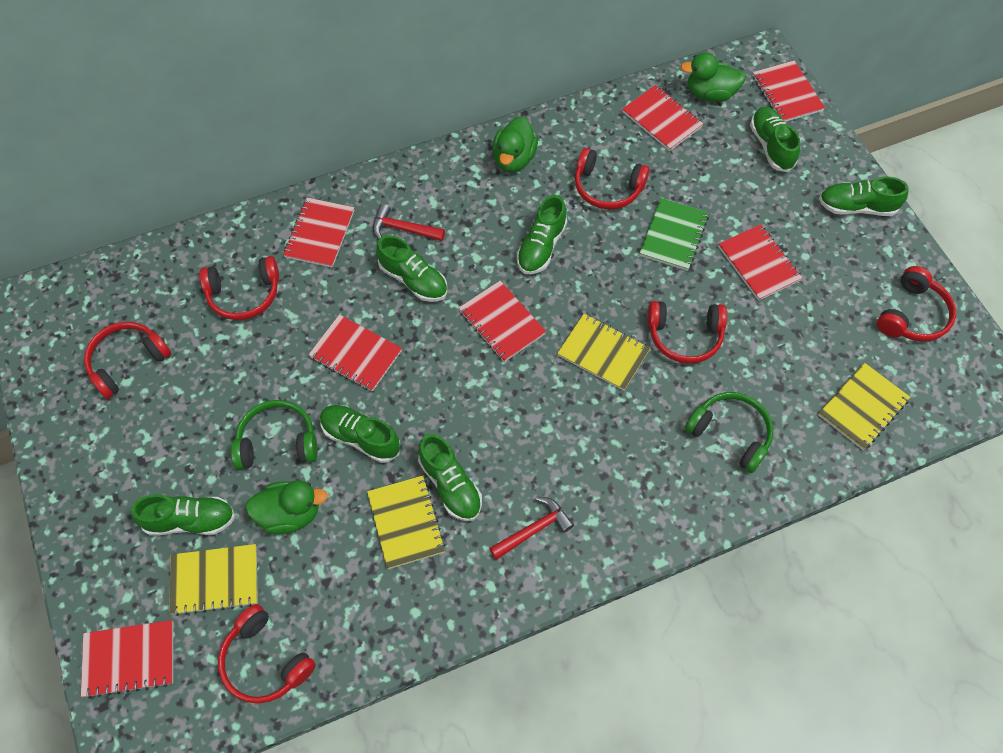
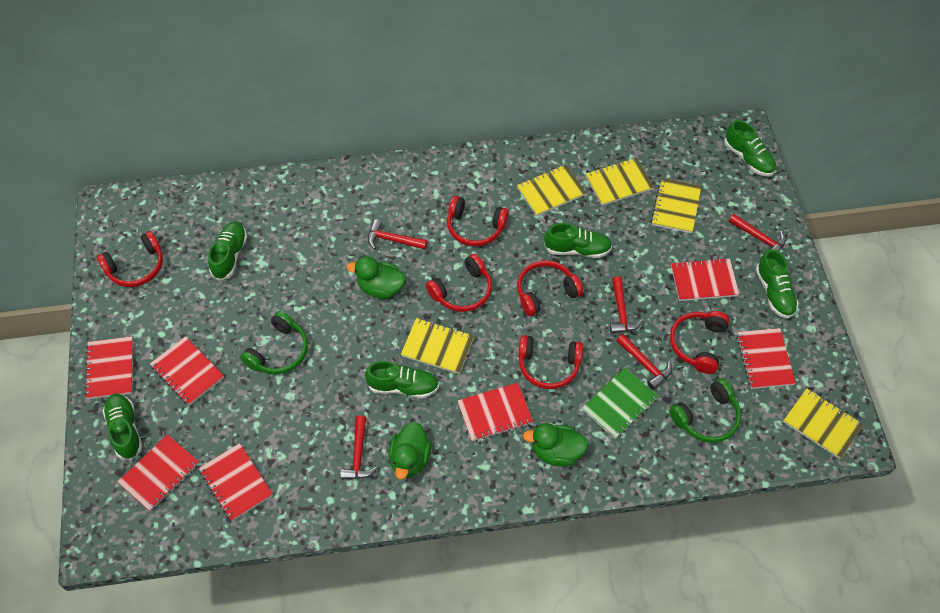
green shoe: 7 -> 6
red hammer: 2 -> 5
yellow notebook: 4 -> 5

